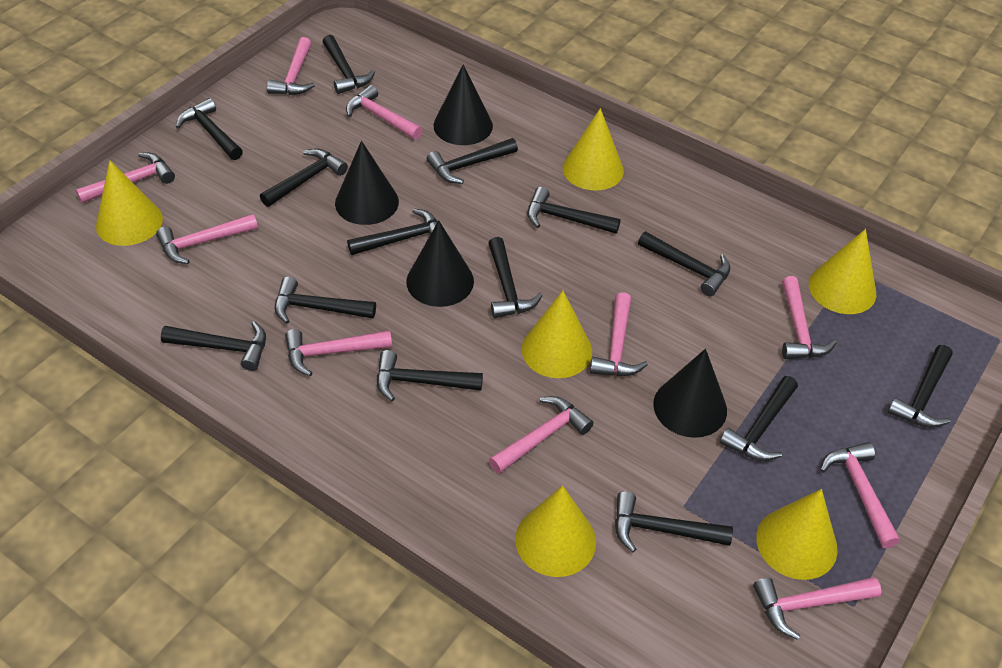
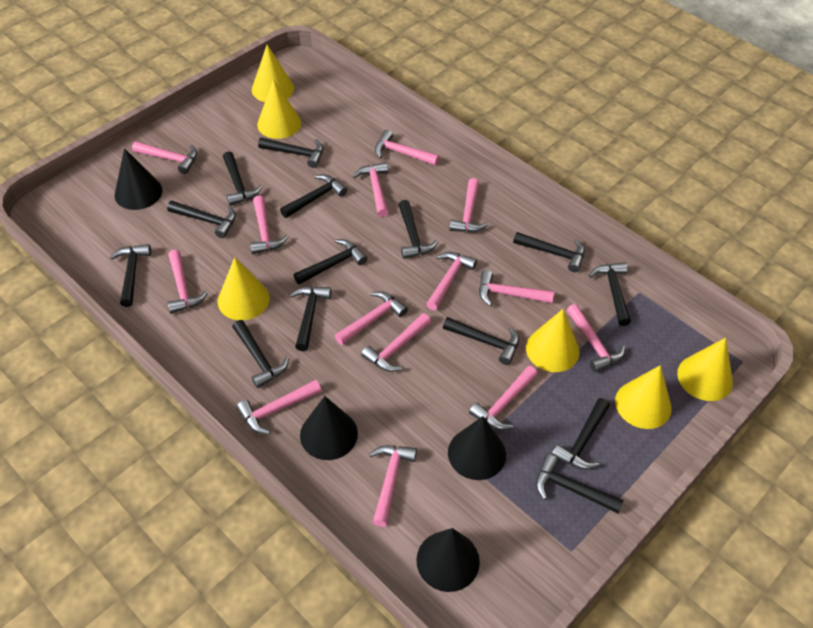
pink hammer: 10 -> 14

